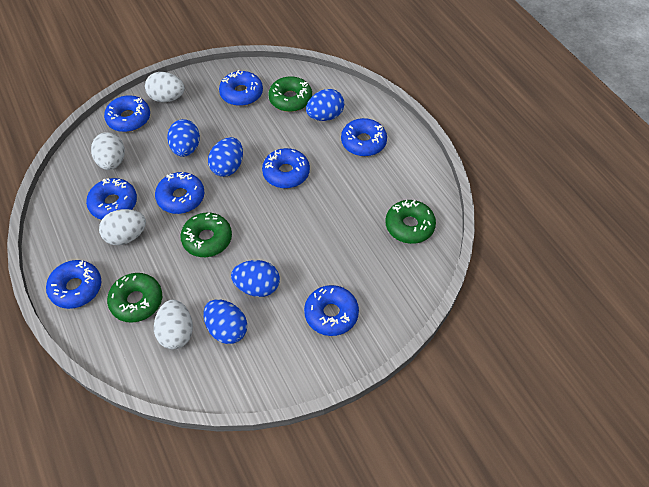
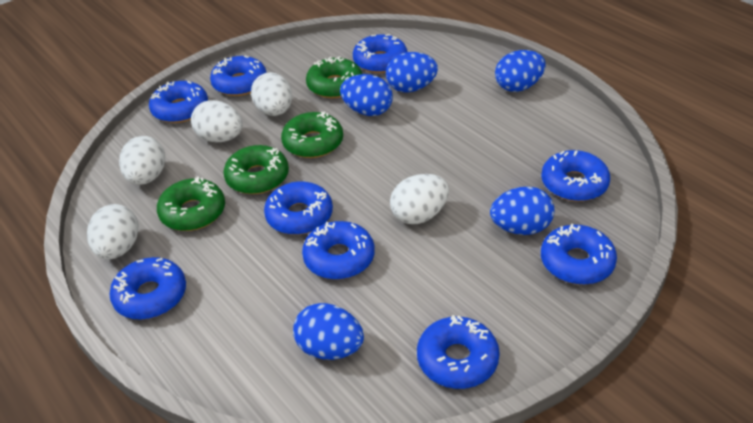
blue donut: 8 -> 9
white egg: 4 -> 5

